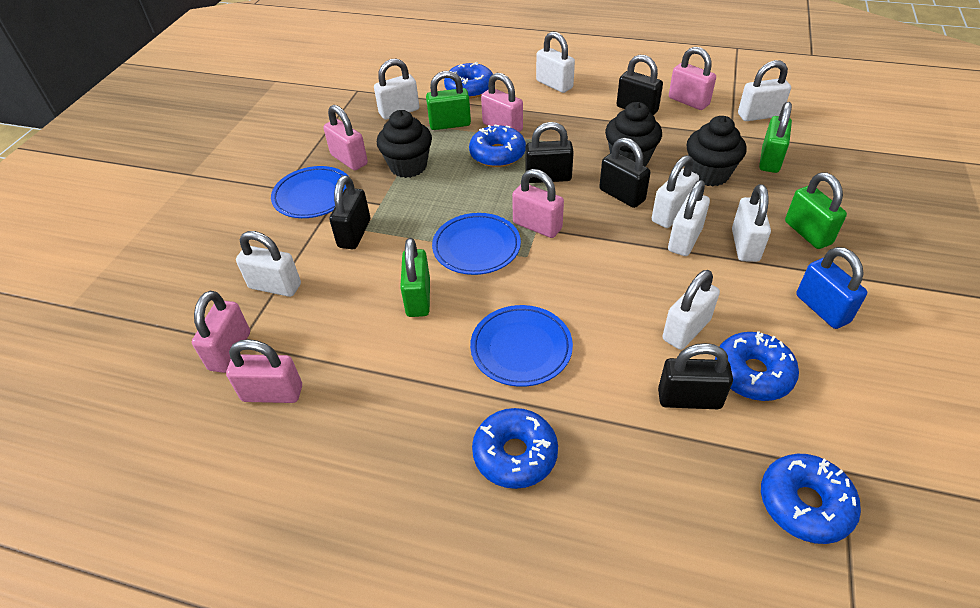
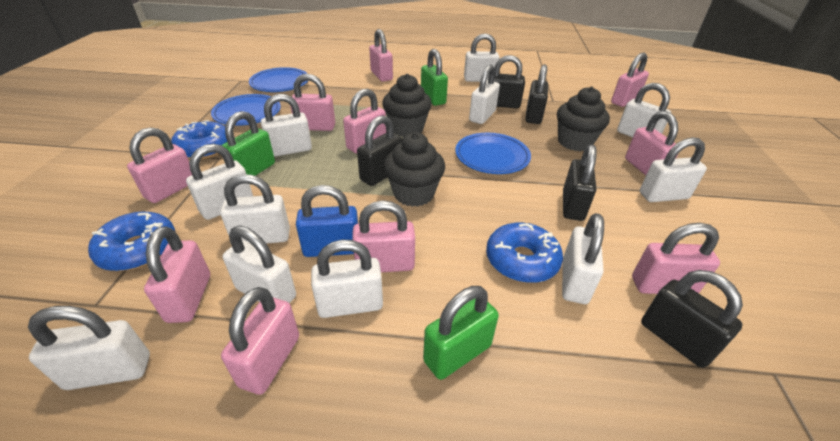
blue donut: 5 -> 3
green padlock: 4 -> 3
pink padlock: 6 -> 10
white padlock: 8 -> 11

